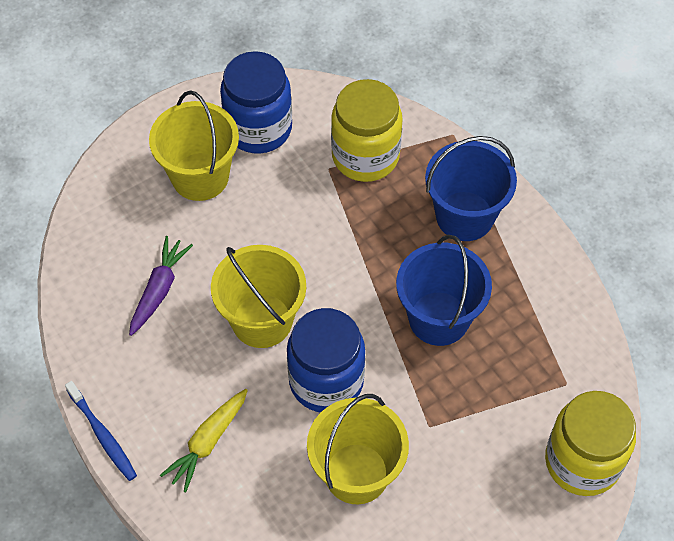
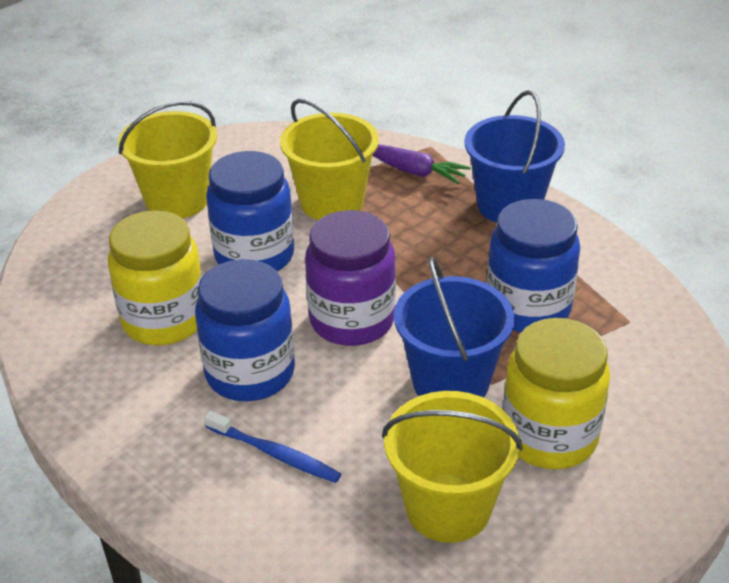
blue jar: 2 -> 3
purple jar: 0 -> 1
yellow carrot: 1 -> 0

